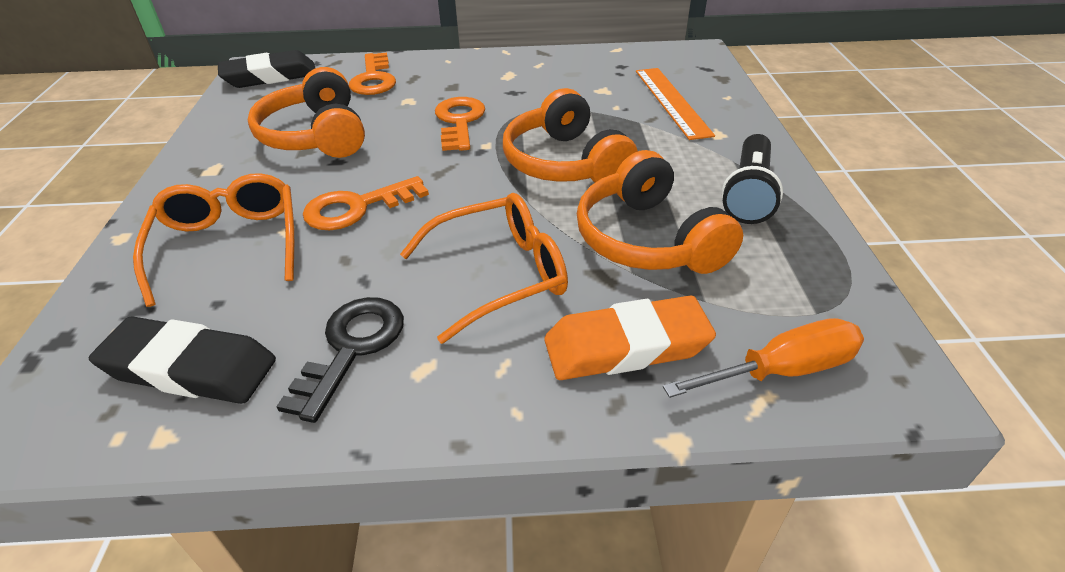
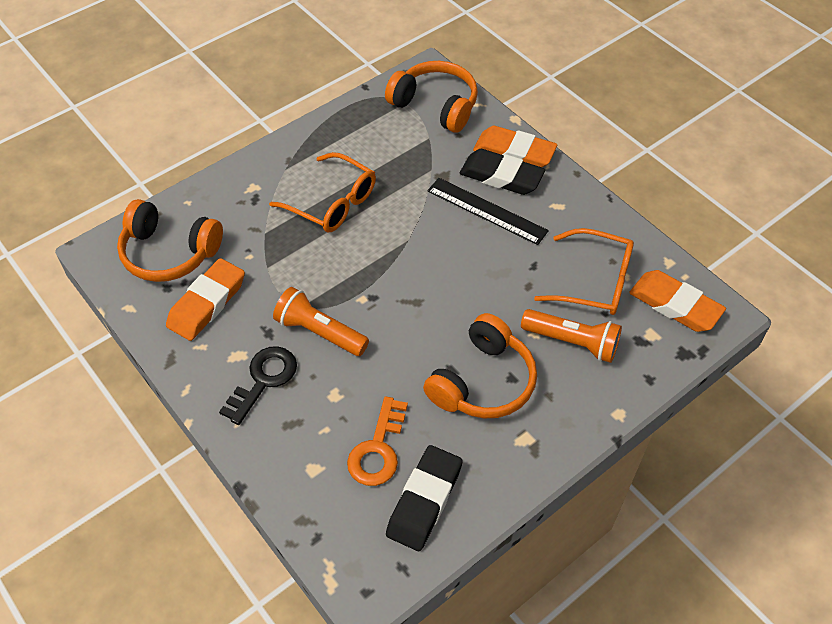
black flashlight: 1 -> 0
black ruler: 0 -> 1
orange eraser: 1 -> 3
orange flashlight: 0 -> 2
orange key: 3 -> 1
orange ruler: 1 -> 0
orange screwdriver: 1 -> 0

